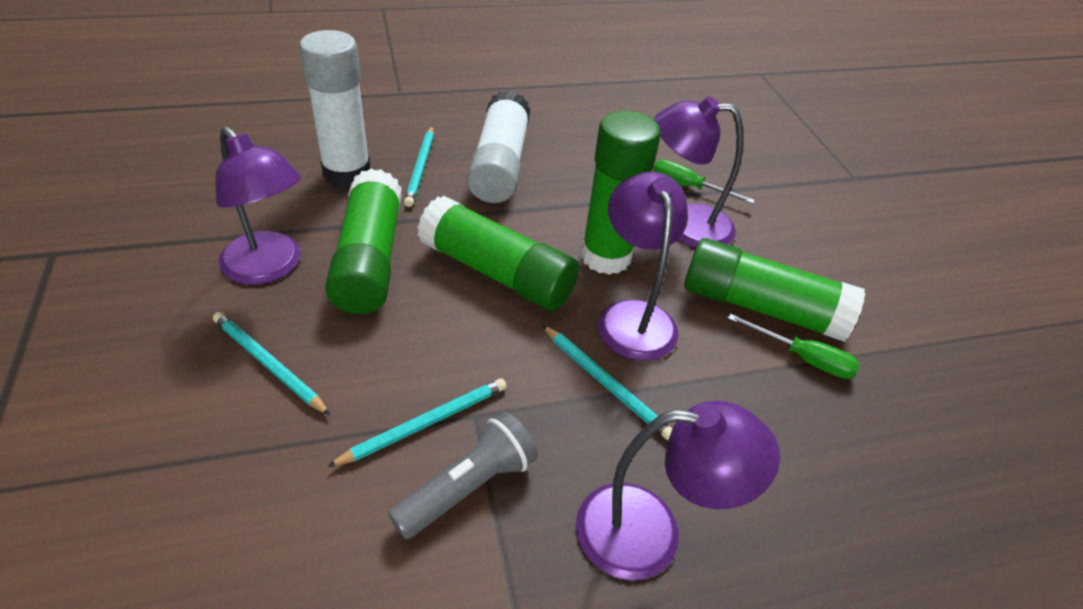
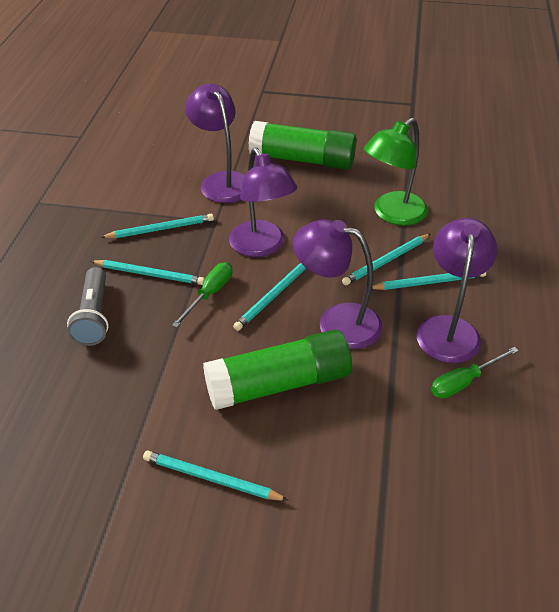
green glue stick: 4 -> 2
green lamp: 0 -> 1
turquoise pencil: 4 -> 6
white glue stick: 2 -> 0

